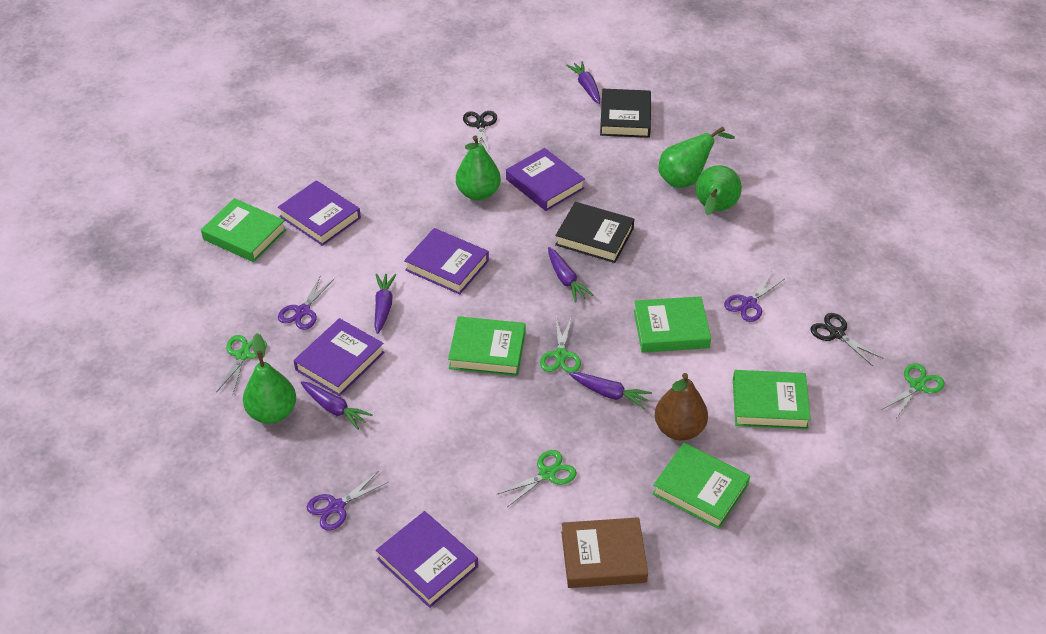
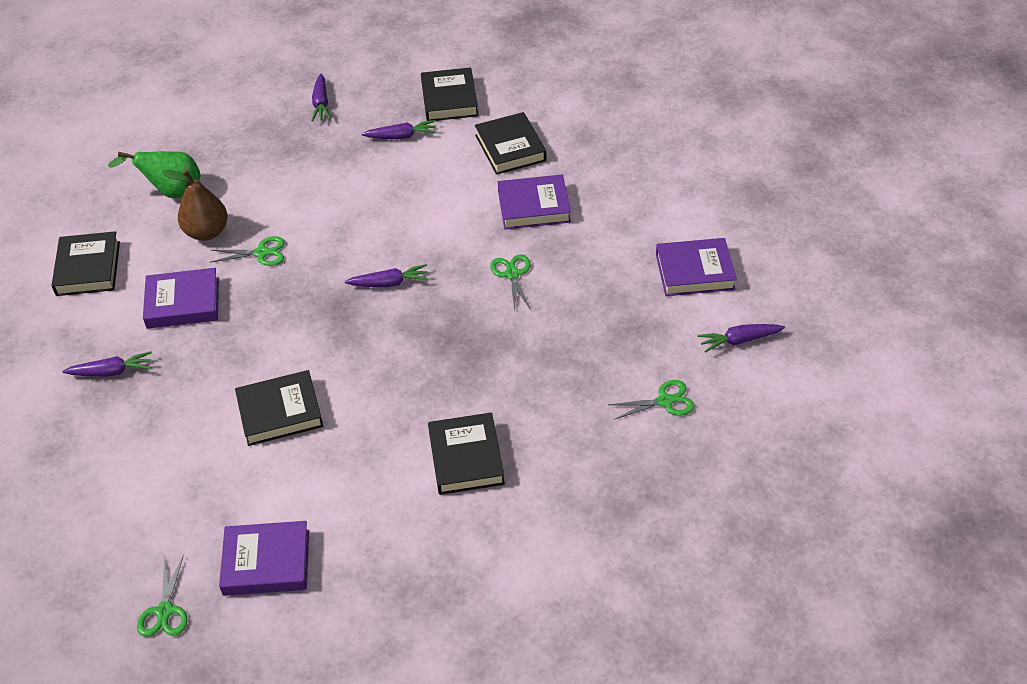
black book: 2 -> 5
black scissors: 2 -> 0
brown book: 1 -> 0
green book: 5 -> 0
green pear: 4 -> 1
purple book: 5 -> 4
purple scissors: 3 -> 0

